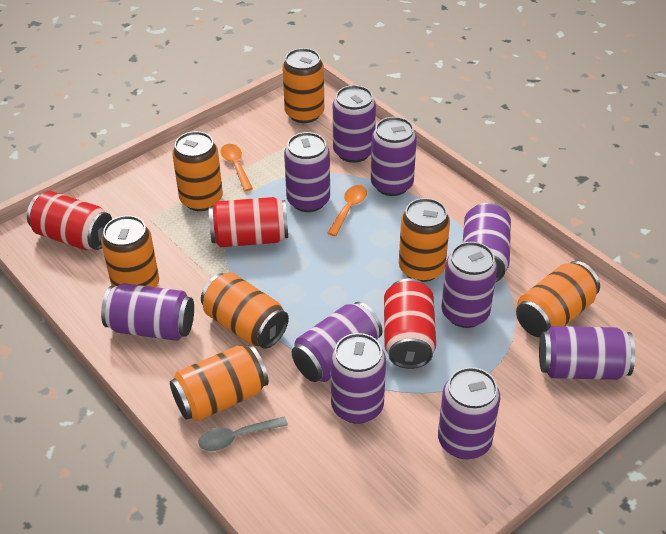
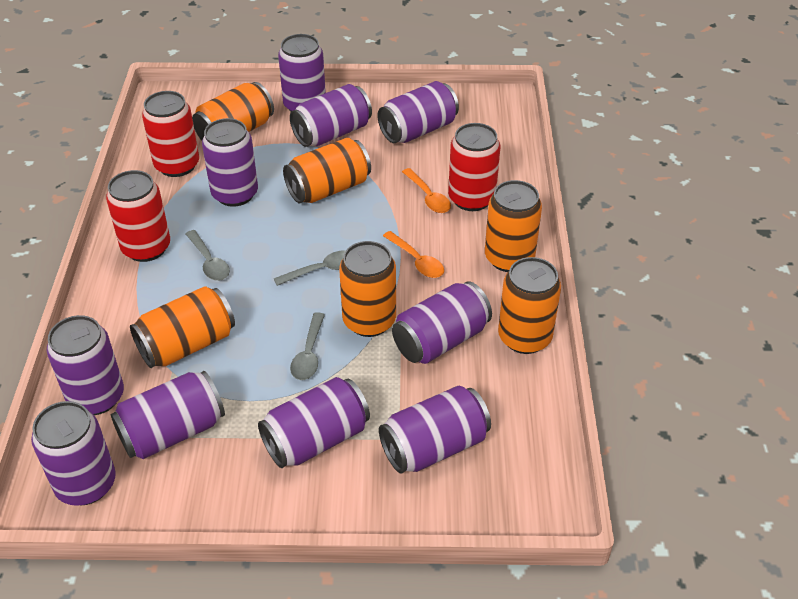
grey spoon: 1 -> 3
orange can: 7 -> 6

